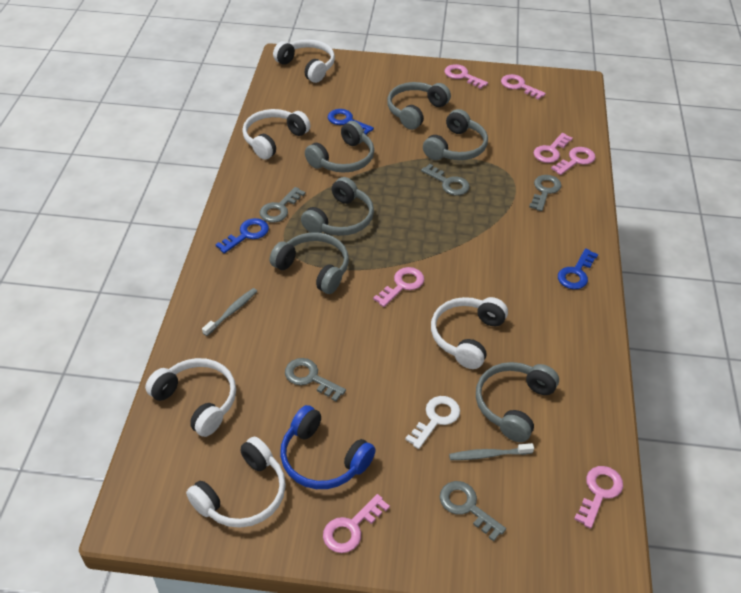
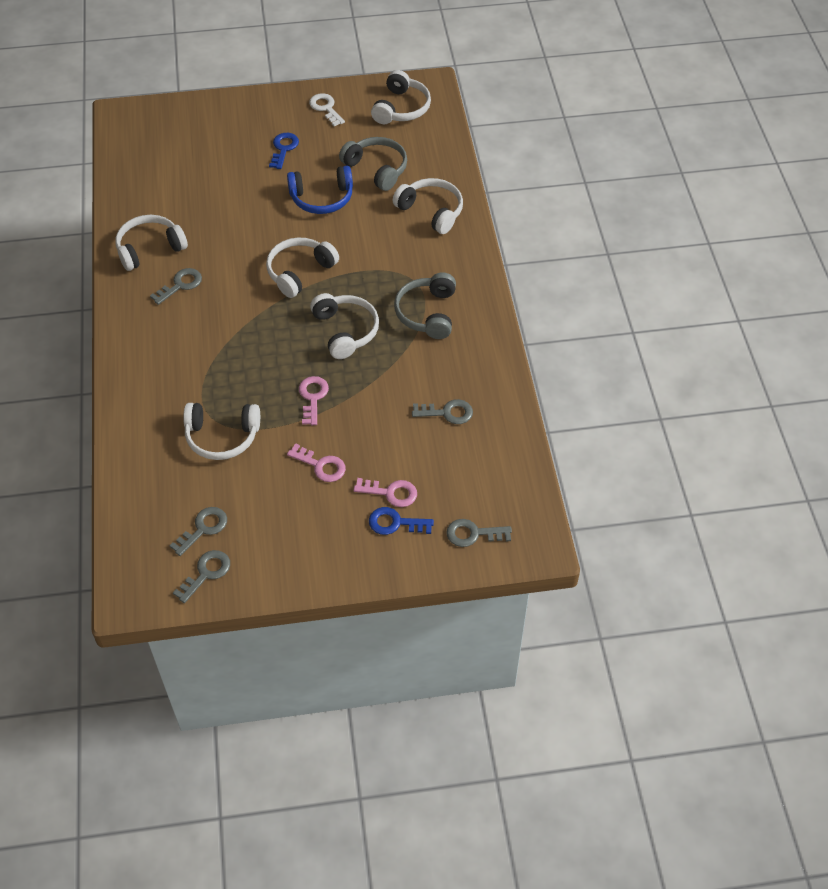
blue key: 3 -> 2
grey headphones: 6 -> 2
grey toothbrush: 2 -> 0
pink key: 7 -> 3
white headphones: 5 -> 6

